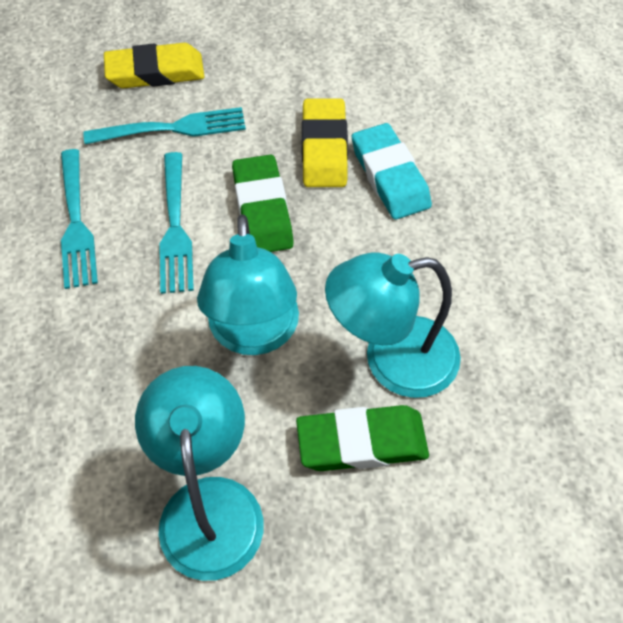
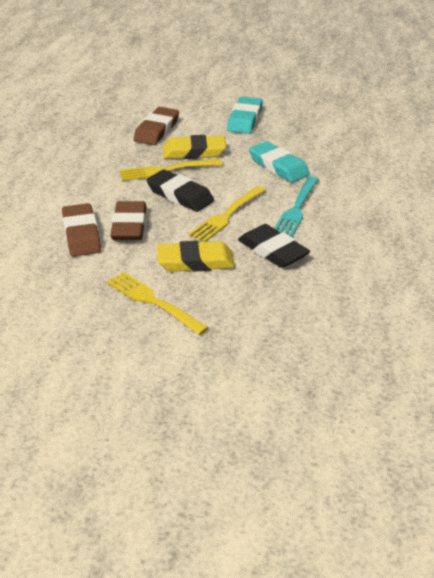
black eraser: 0 -> 2
brown eraser: 0 -> 3
green eraser: 2 -> 0
turquoise eraser: 1 -> 2
turquoise fork: 3 -> 1
turquoise lamp: 3 -> 0
yellow fork: 0 -> 3

